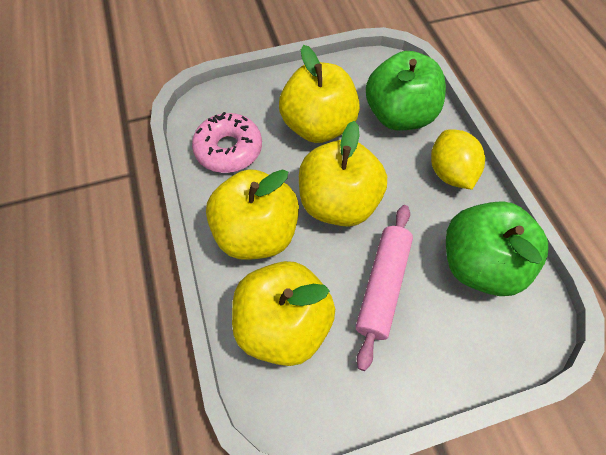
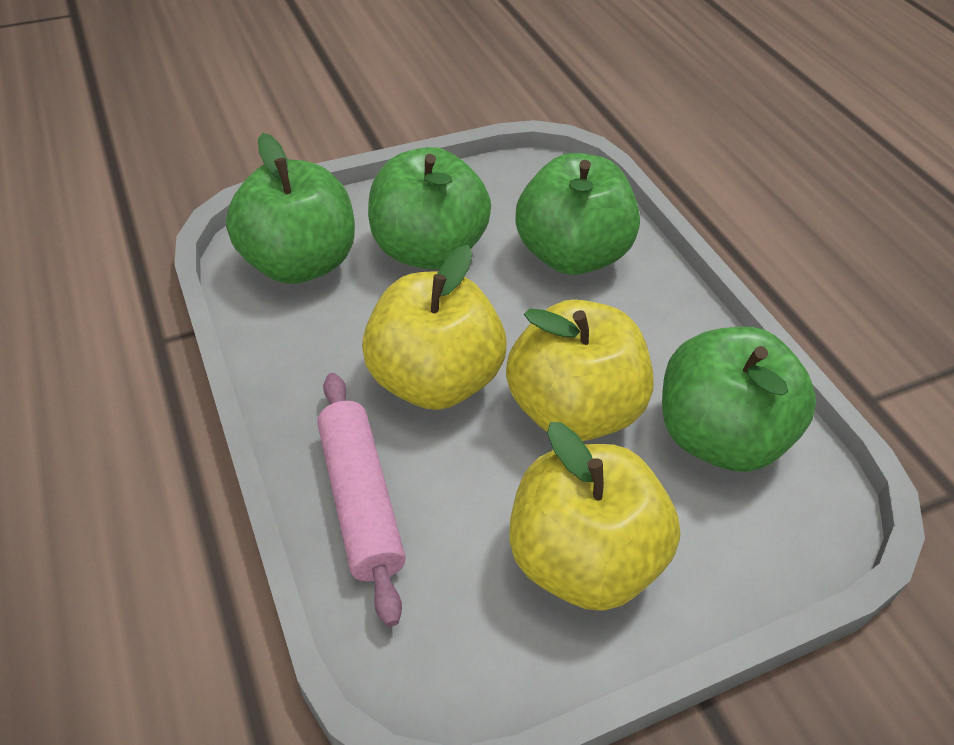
green apple: 2 -> 4
pink donut: 1 -> 0
yellow apple: 4 -> 3
yellow lemon: 1 -> 0

